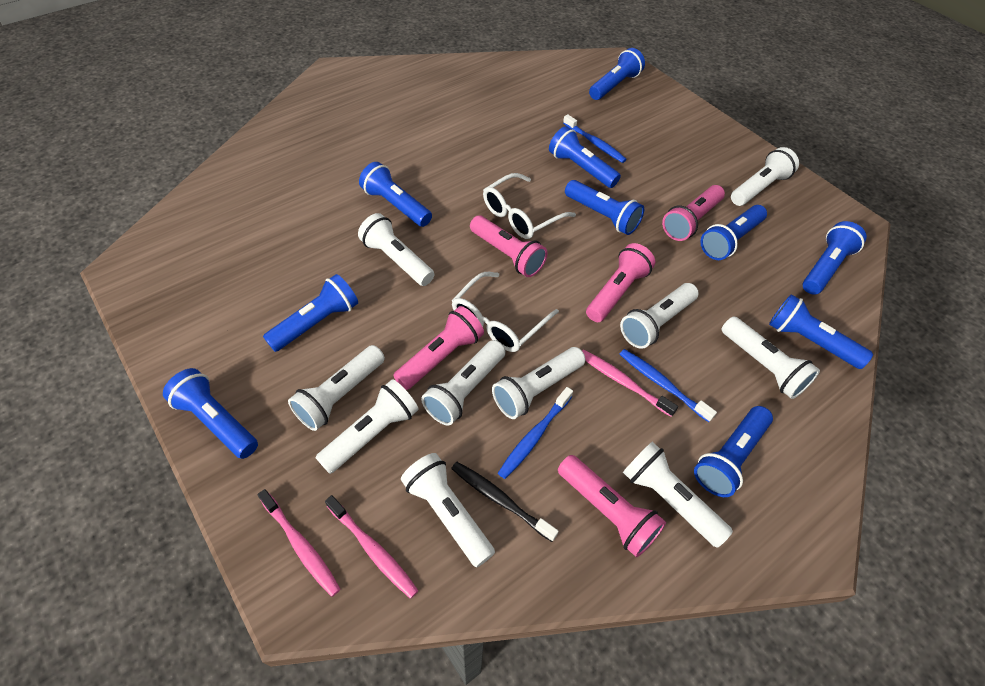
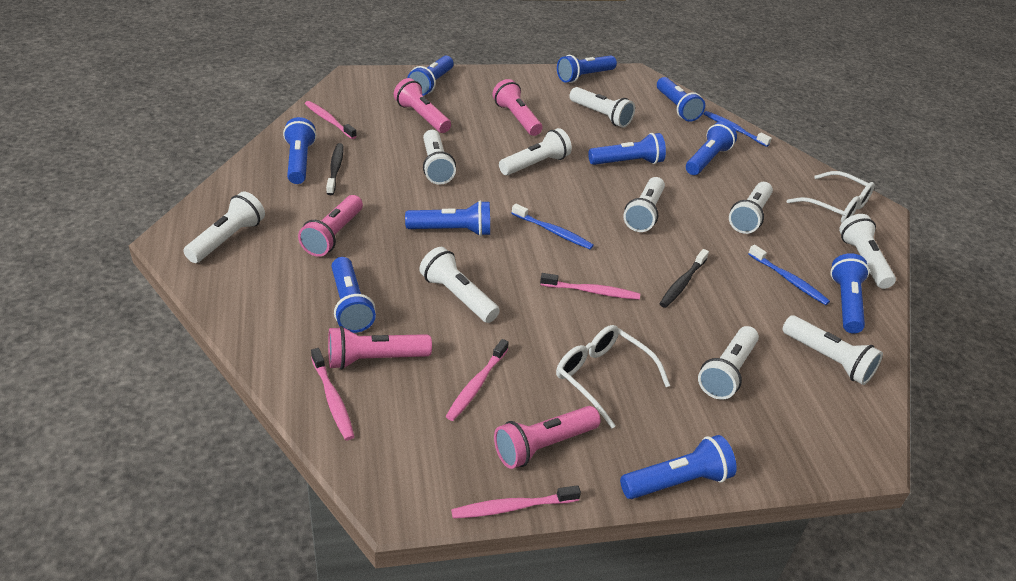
black toothbrush: 1 -> 2
pink toothbrush: 3 -> 5

